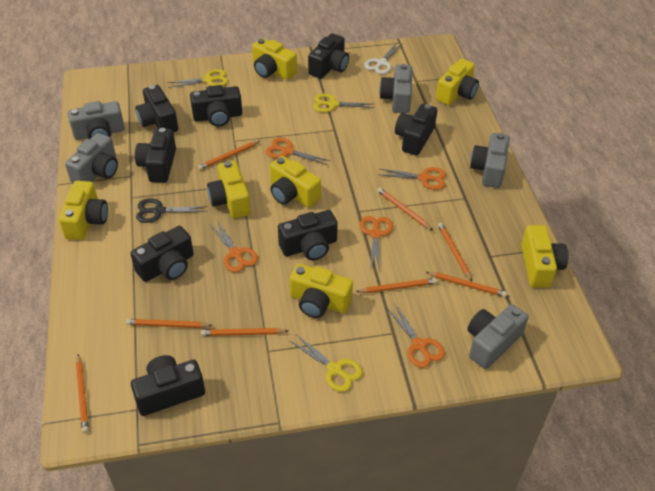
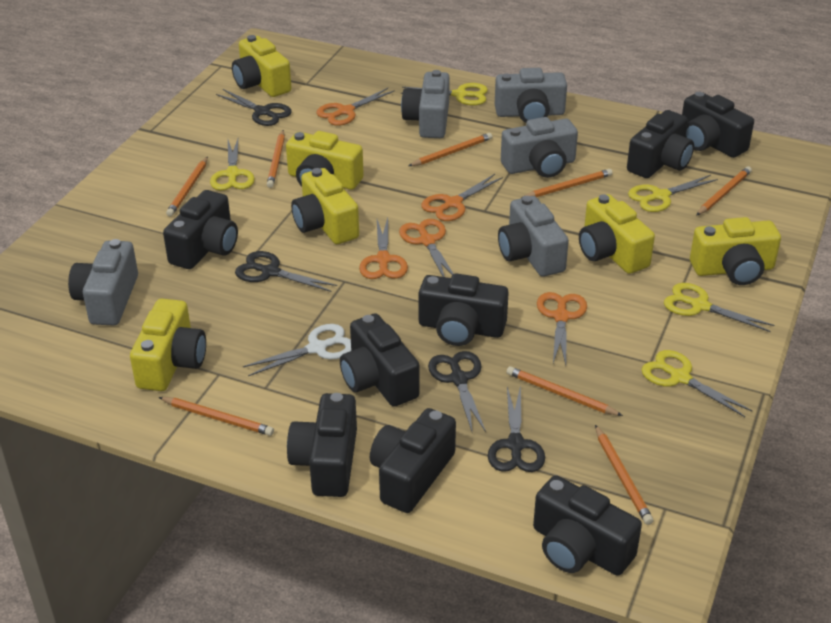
black scissors: 1 -> 4
yellow camera: 7 -> 6
yellow scissors: 3 -> 5

